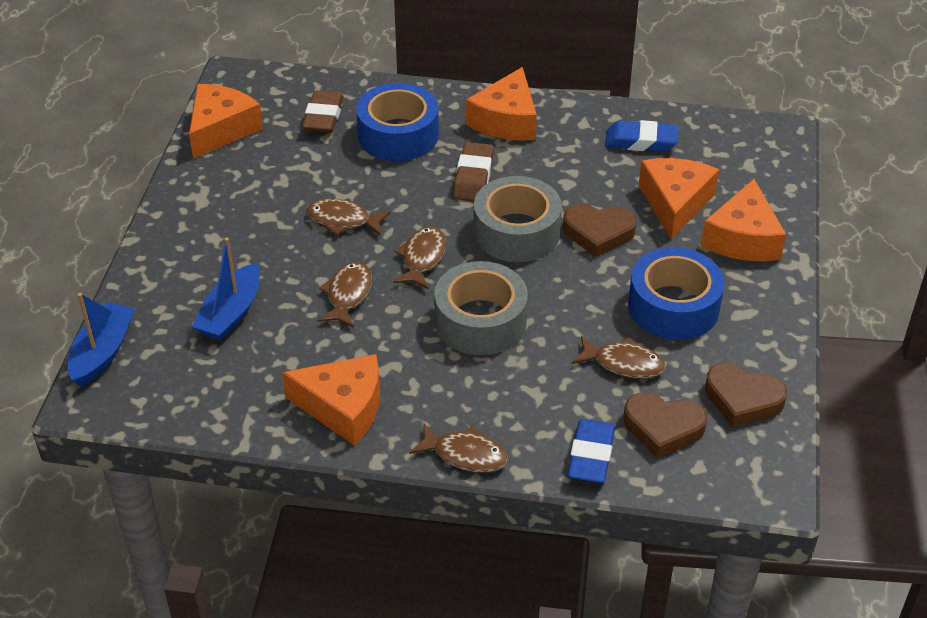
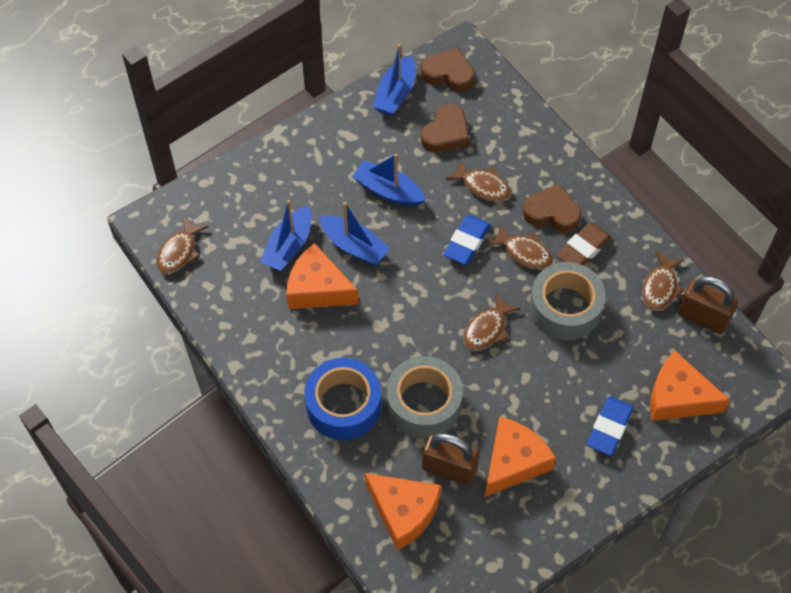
blue boat: 2 -> 4
blue tape: 2 -> 1
brown eraser: 2 -> 1
brown padlock: 0 -> 2
orange cheese: 5 -> 4

